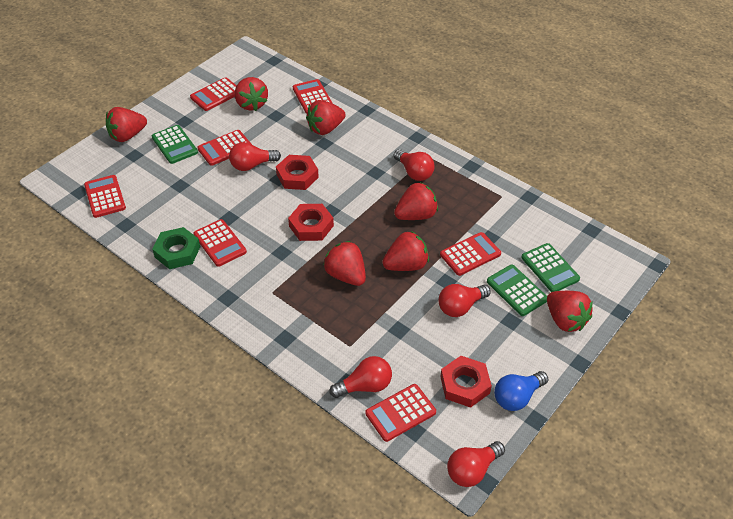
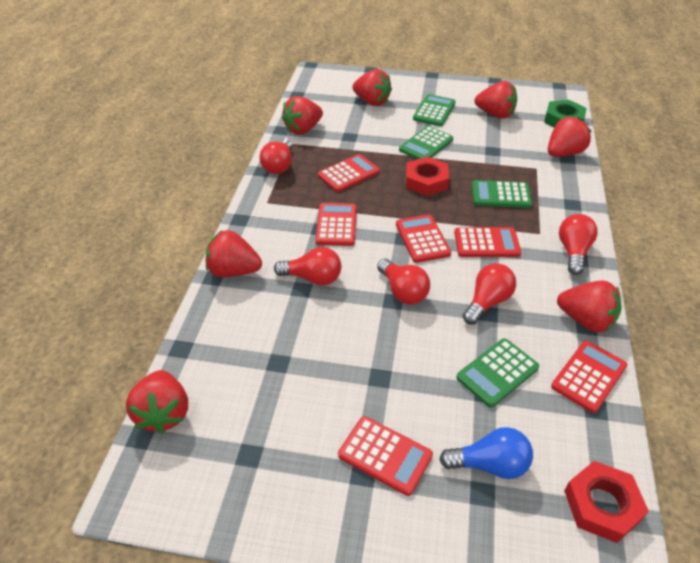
green calculator: 3 -> 4
red calculator: 7 -> 6
red nut: 3 -> 2

